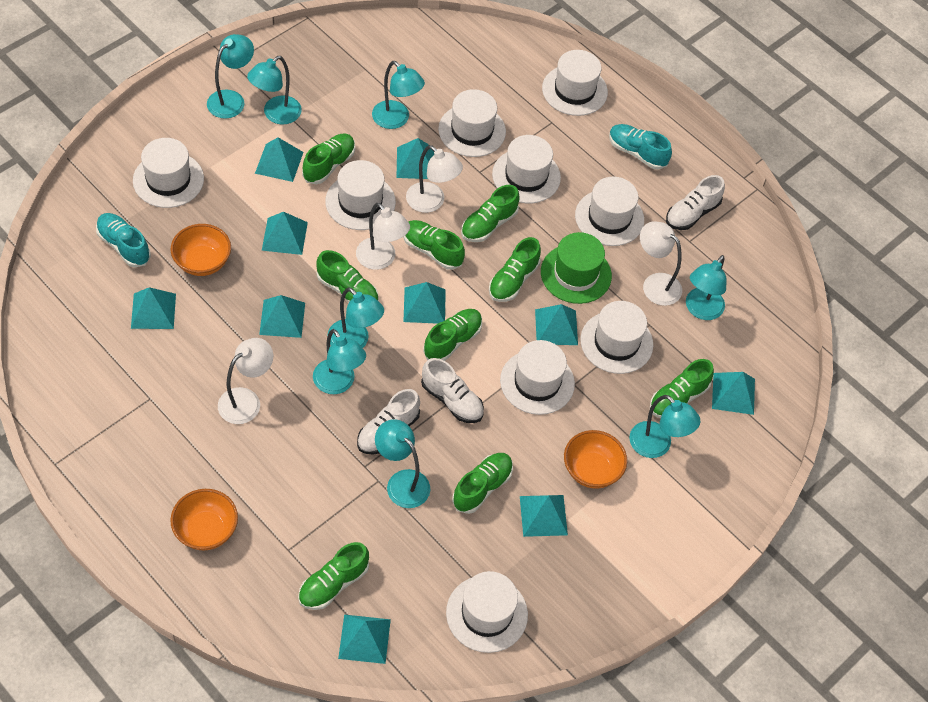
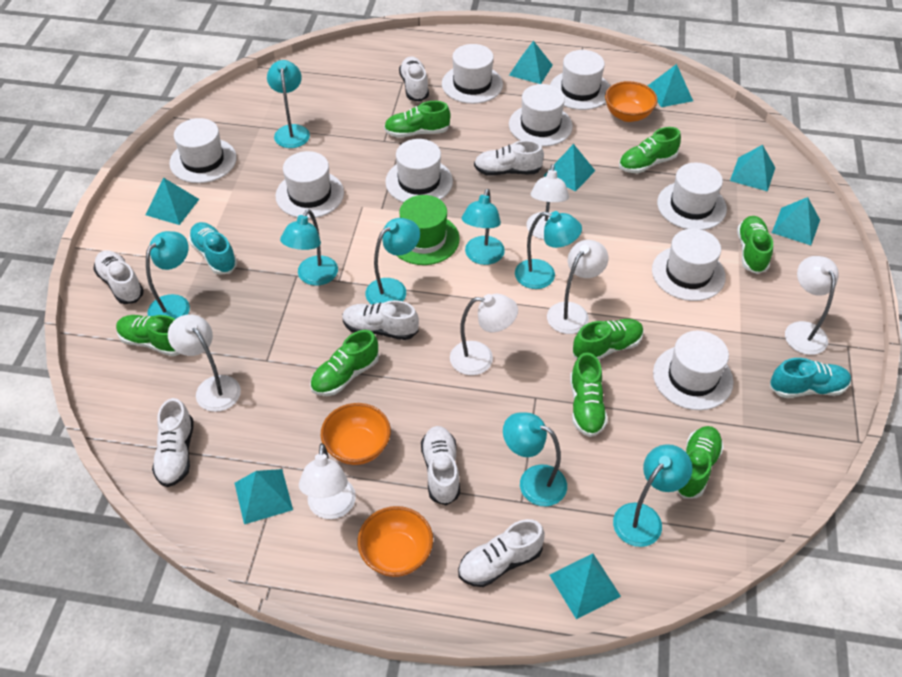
green shoe: 9 -> 8
turquoise pyramid: 10 -> 8
white lamp: 4 -> 6
white shoe: 3 -> 7

